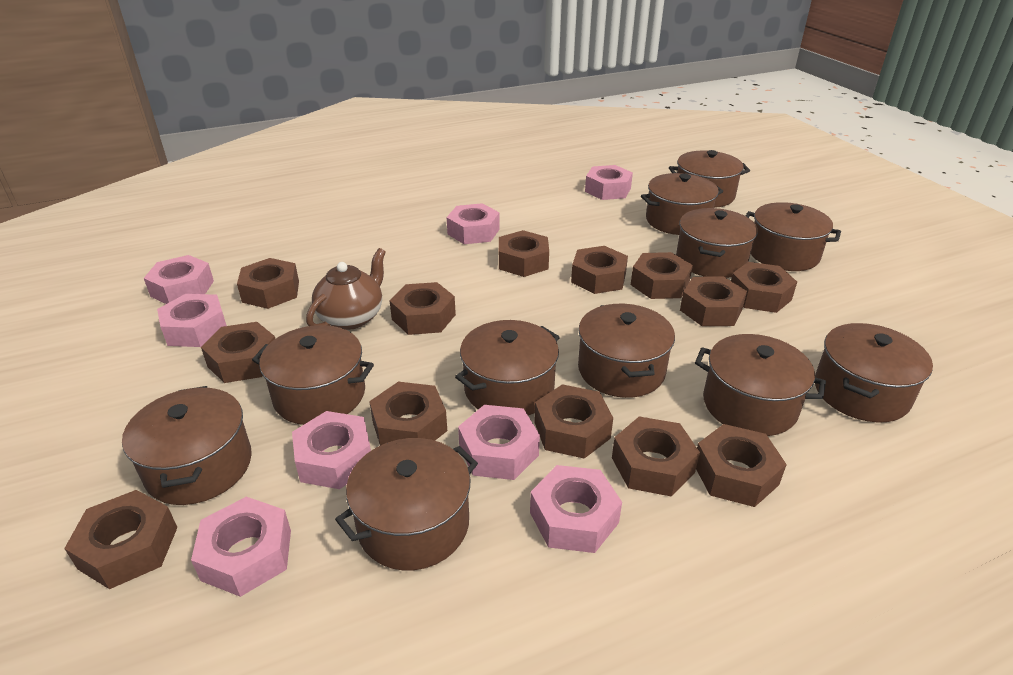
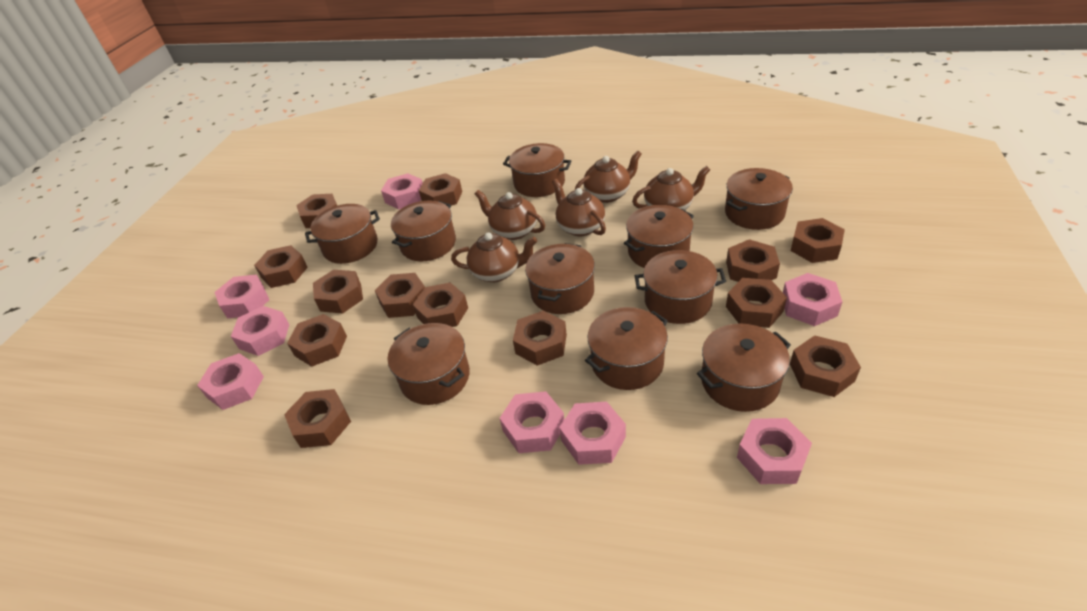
brown pot: 11 -> 10
brown teapot: 1 -> 5

